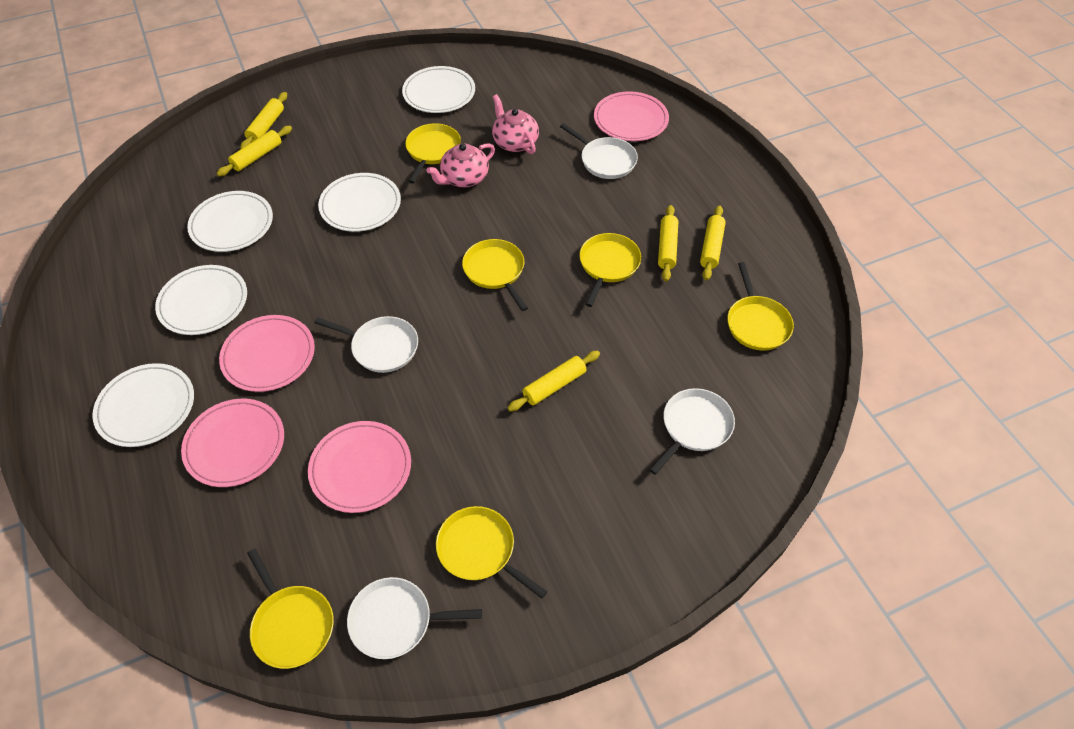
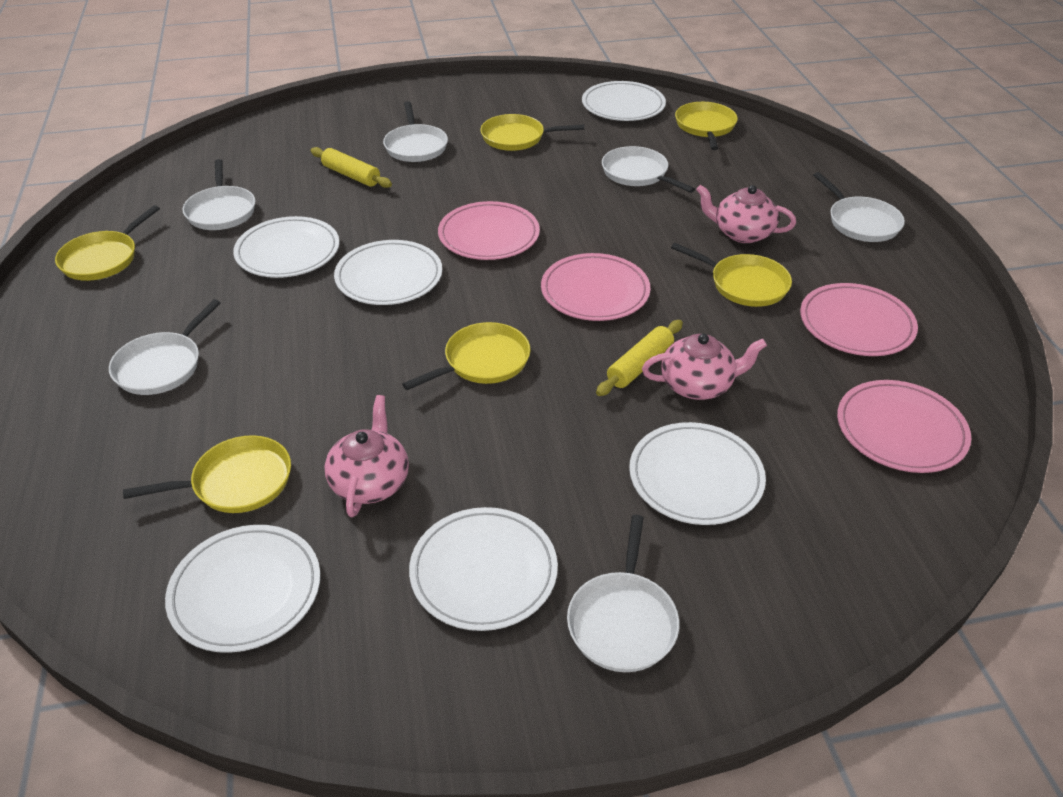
pink teapot: 2 -> 3
white pan: 4 -> 6
white plate: 5 -> 6
yellow rolling pin: 5 -> 2

